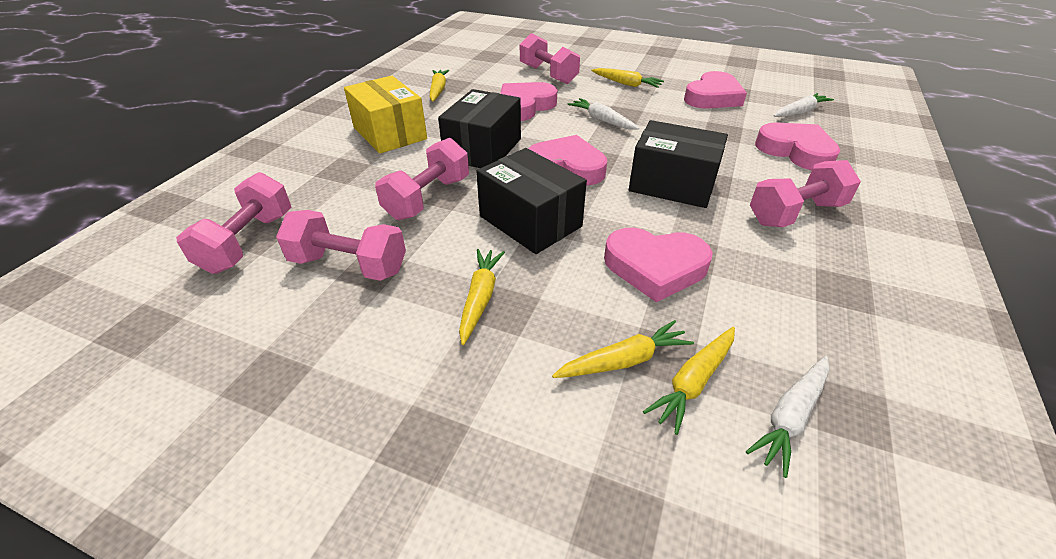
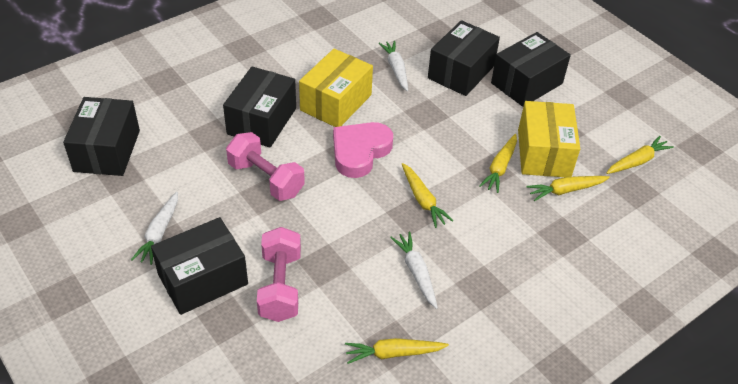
black box: 3 -> 5
pink dumbbell: 5 -> 2
pink heart: 5 -> 1
yellow box: 1 -> 2

